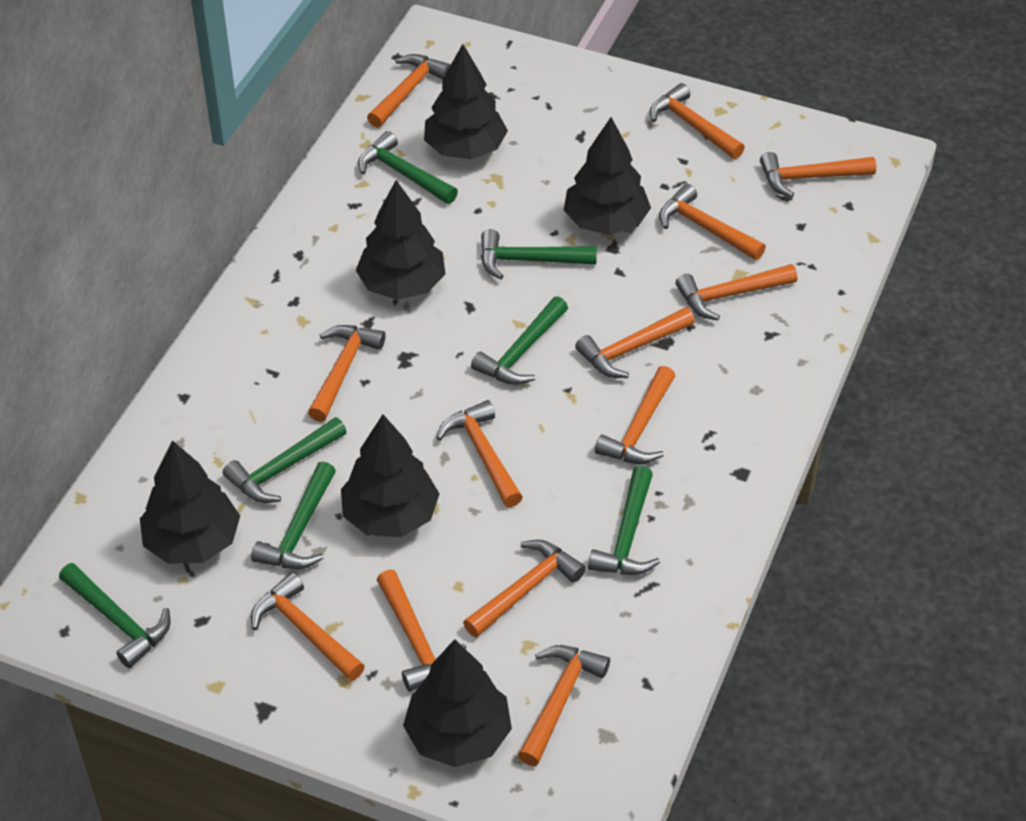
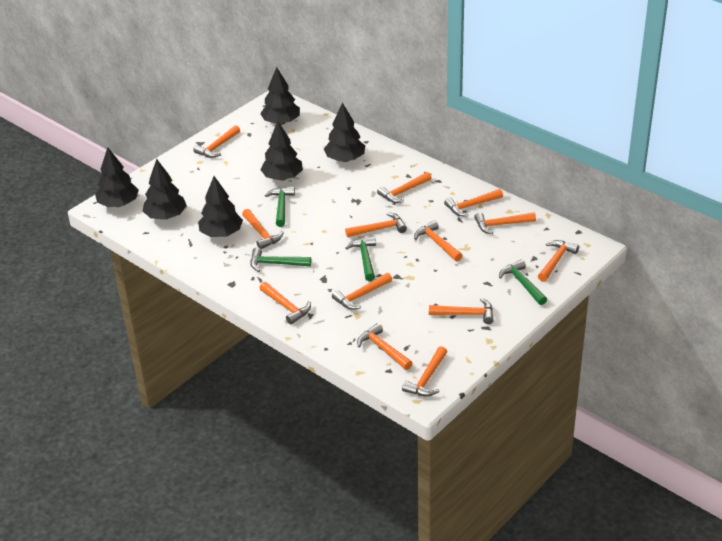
green hammer: 7 -> 4

